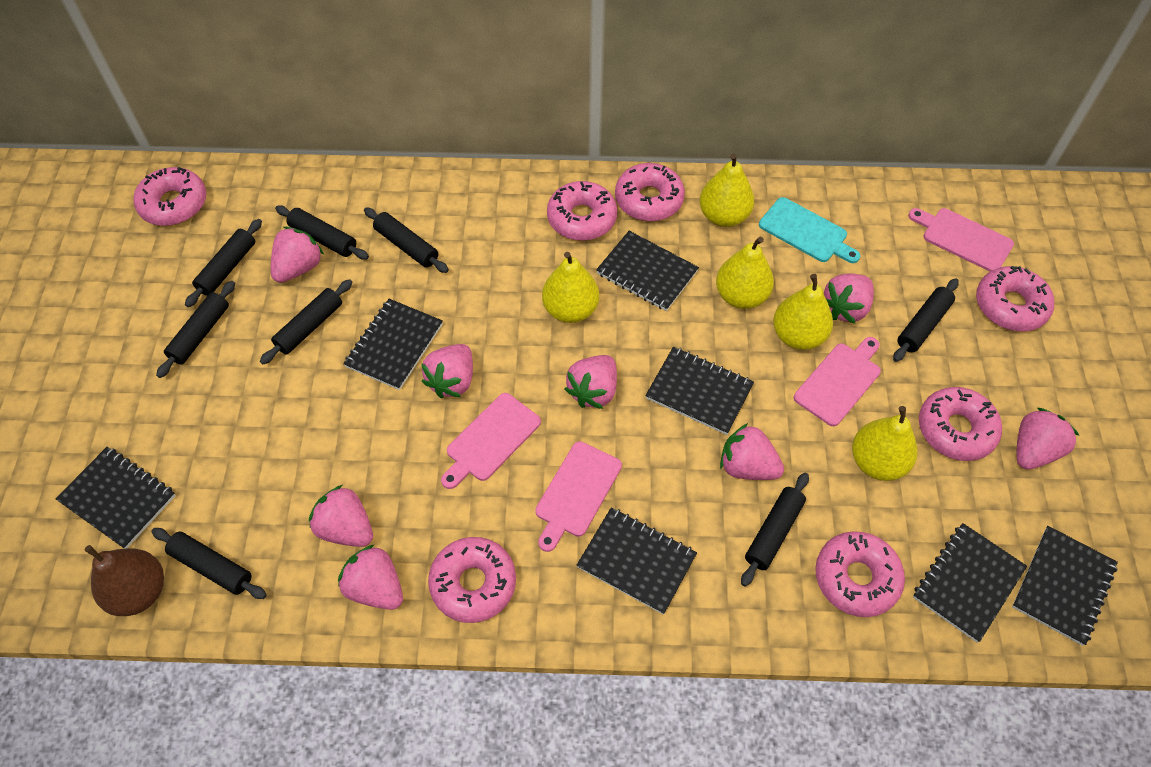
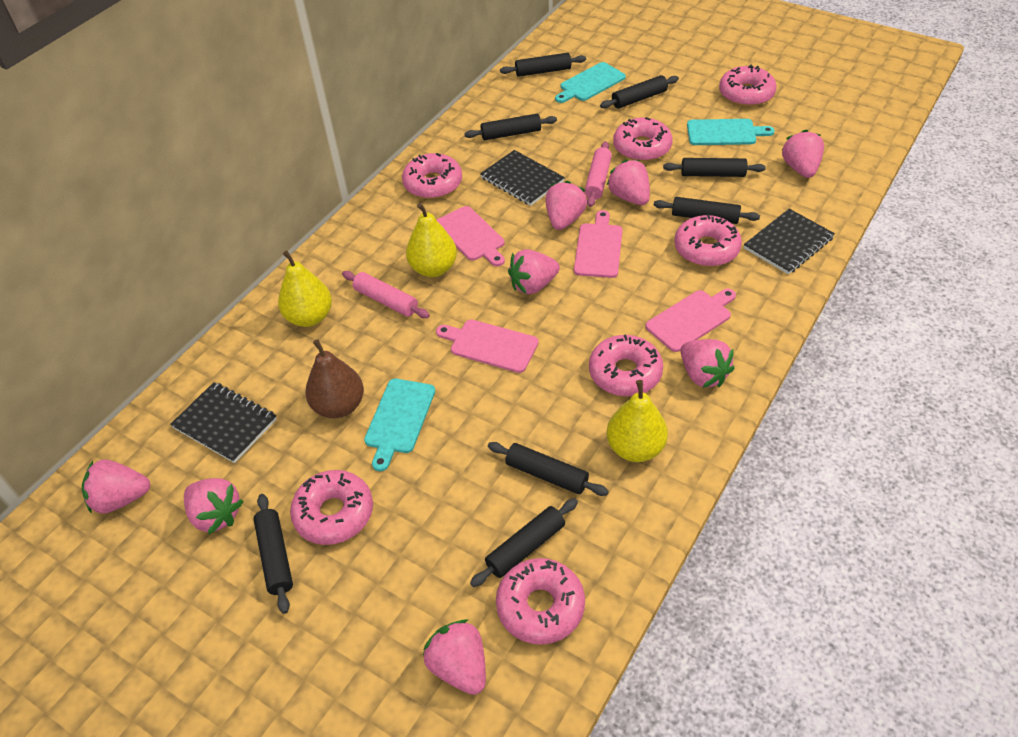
black notebook: 7 -> 3
pink rolling pin: 0 -> 2
turquoise cutting board: 1 -> 3
yellow pear: 5 -> 3

